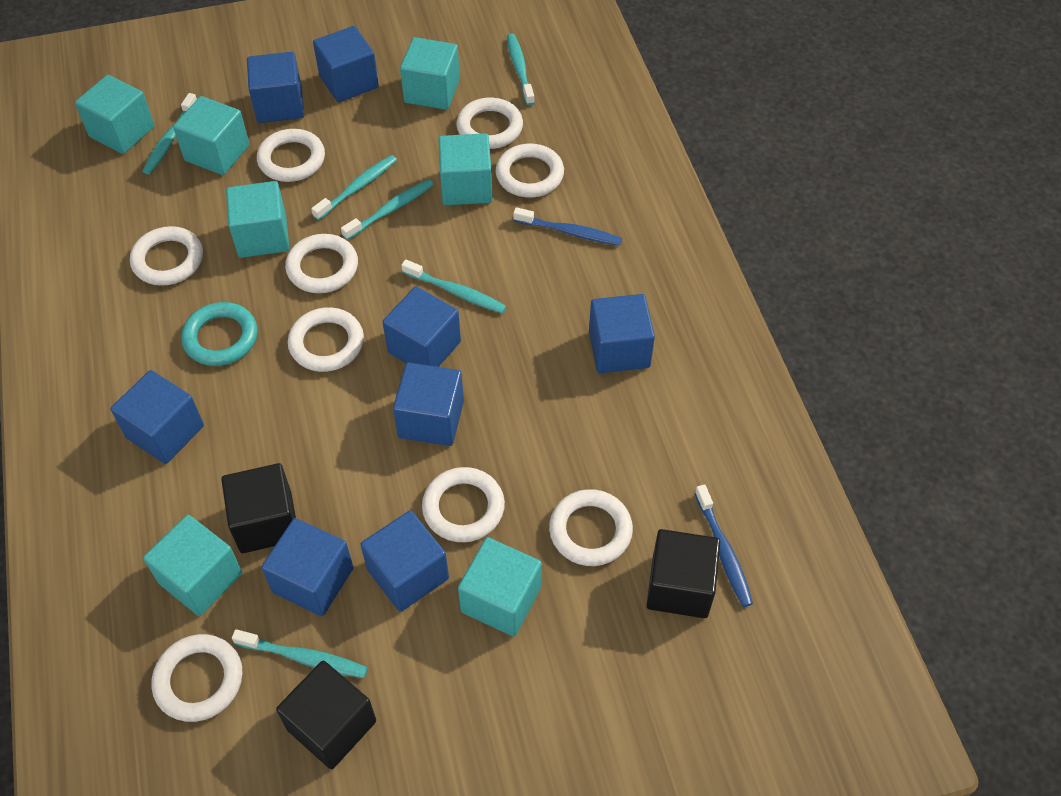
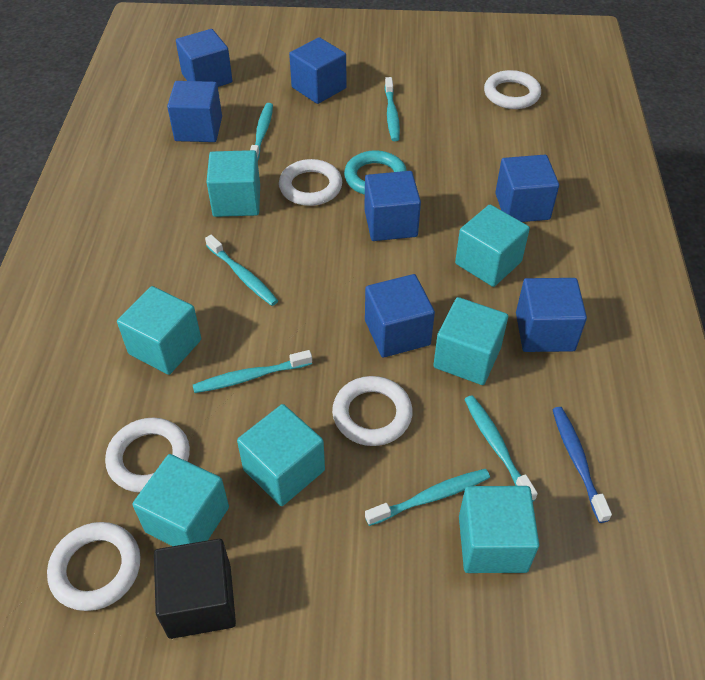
black cube: 3 -> 1
blue cube: 8 -> 7
blue toothbrush: 2 -> 1
white ring: 9 -> 5

